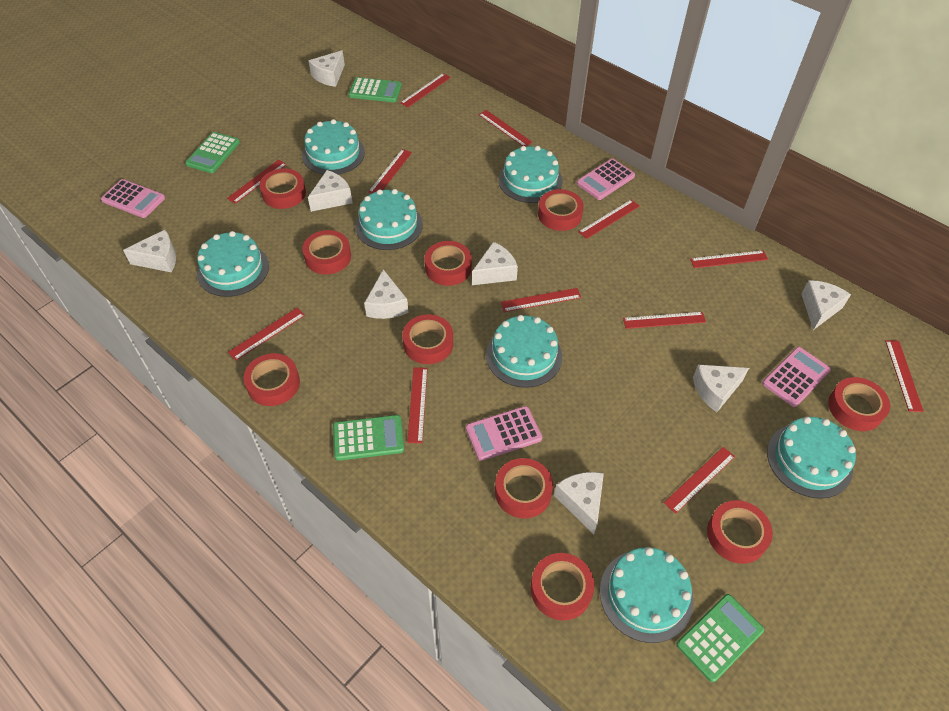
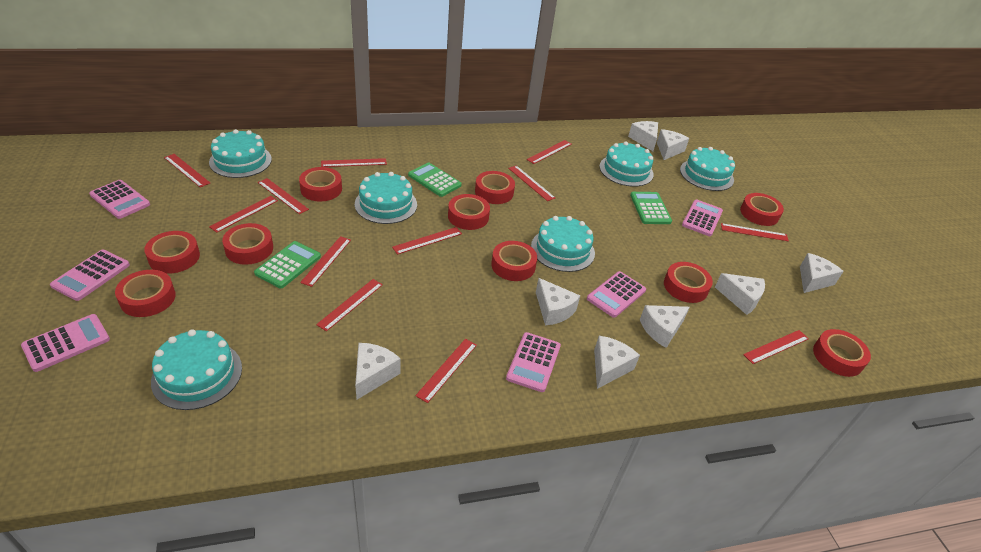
green calculator: 4 -> 3
pink calculator: 4 -> 6
turquoise cake: 7 -> 6

